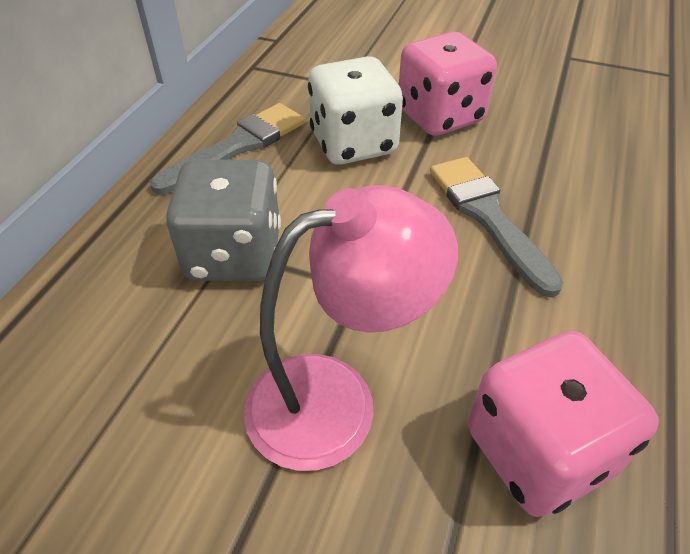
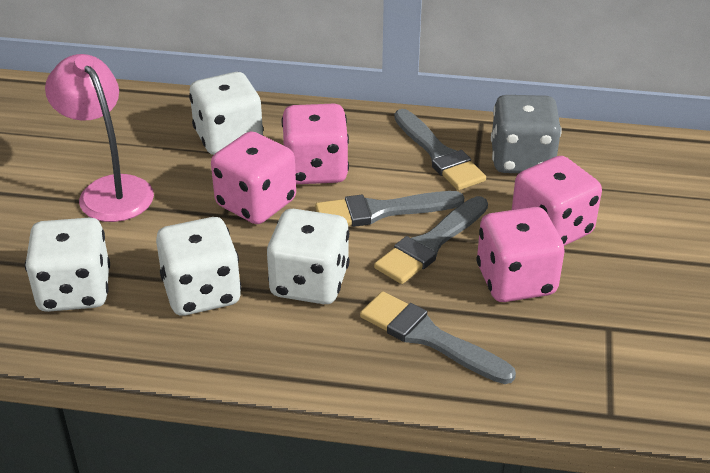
grey brush: 2 -> 4
pink dice: 2 -> 4
white dice: 1 -> 4

